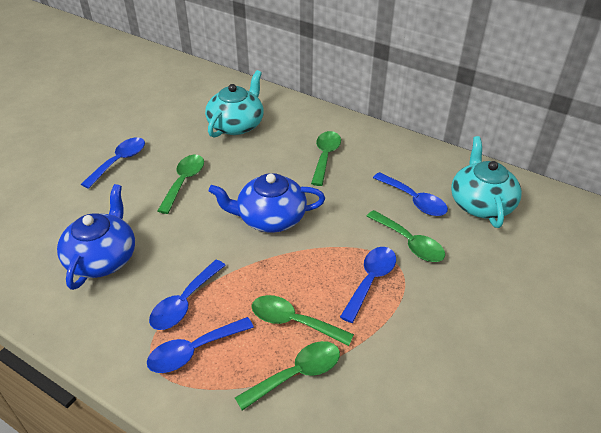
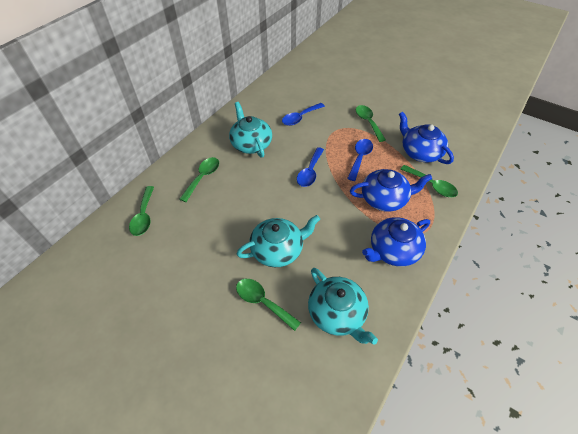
blue spoon: 5 -> 3
blue teapot: 2 -> 3
turquoise teapot: 2 -> 3

